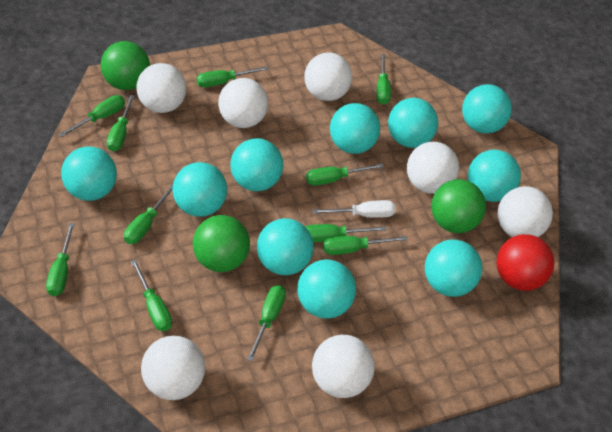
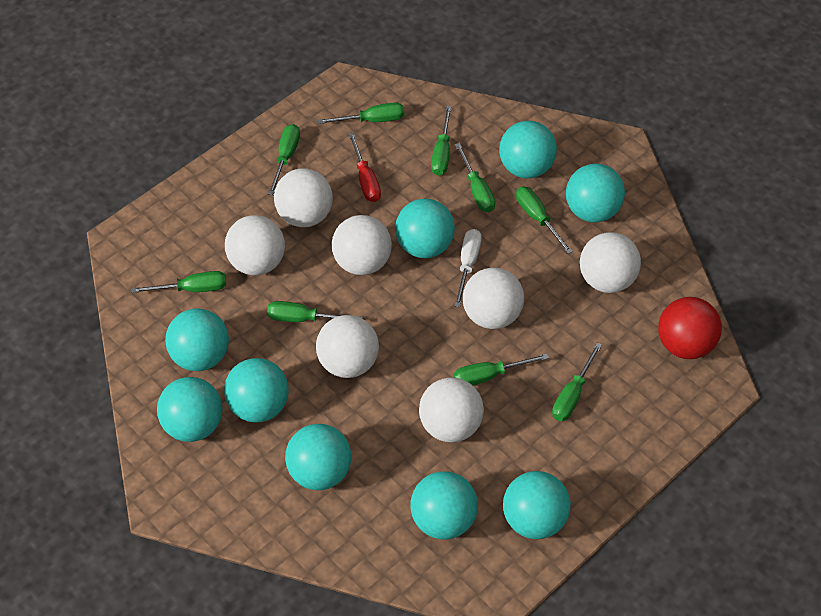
green ball: 3 -> 0
green screwdriver: 11 -> 9
red screwdriver: 0 -> 1
turquoise ball: 10 -> 9

